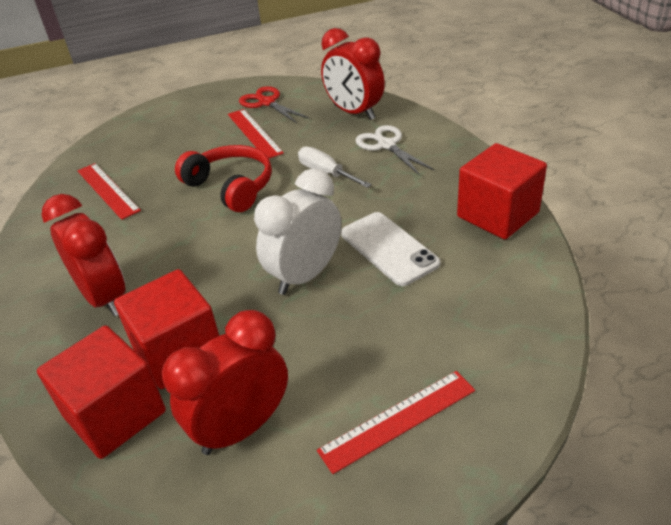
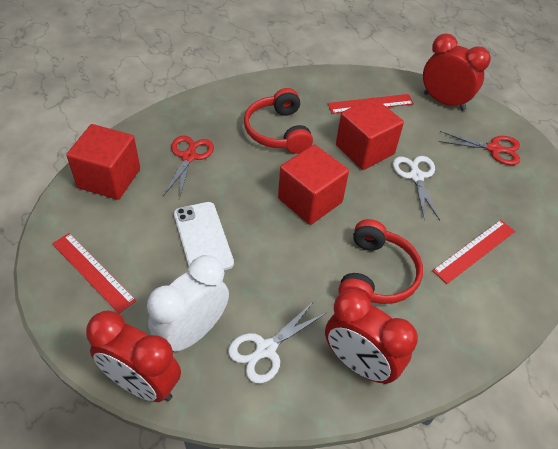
red headphones: 1 -> 2
red scissors: 1 -> 2
white scissors: 1 -> 2
white screwdriver: 1 -> 0

